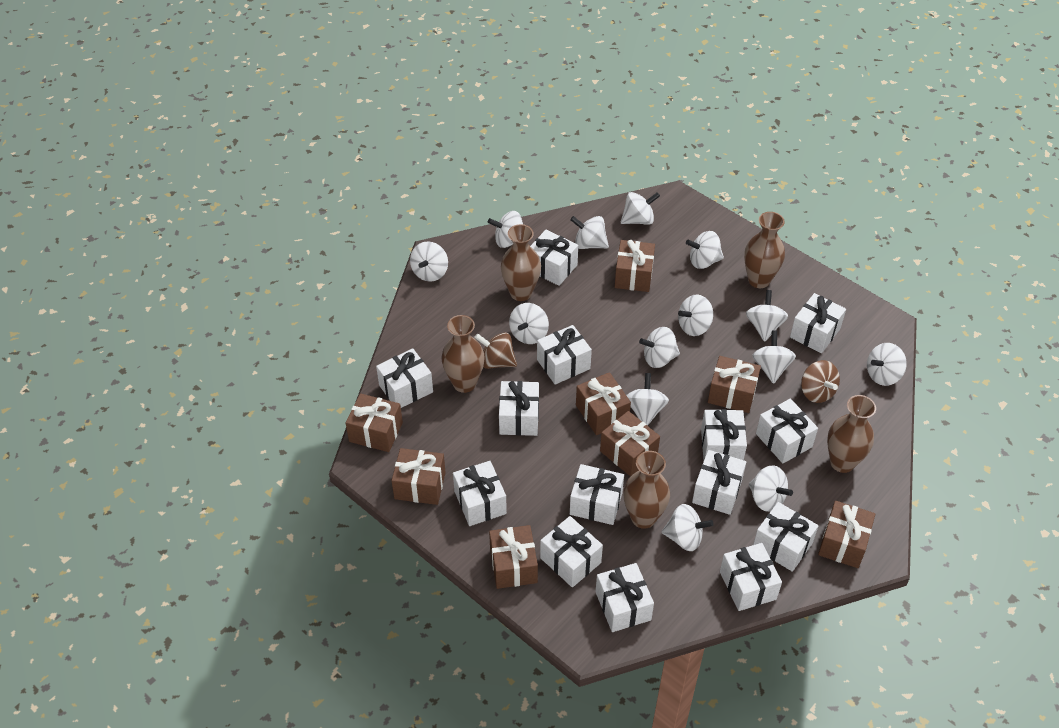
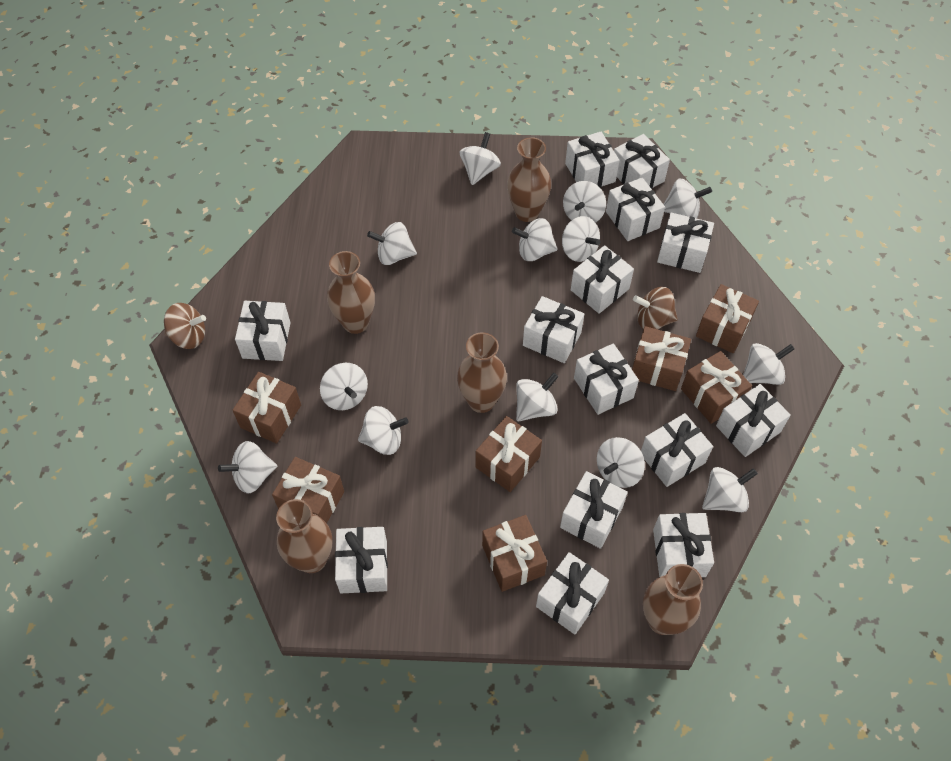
brown gift: 8 -> 7
white spinning top: 14 -> 13

